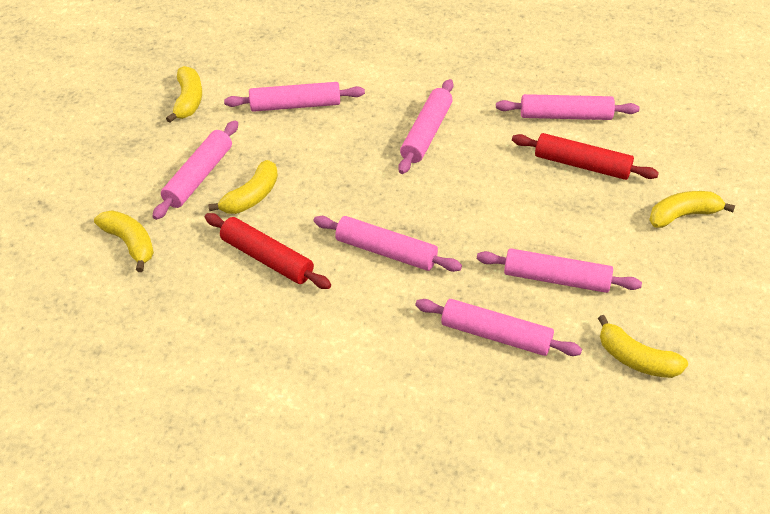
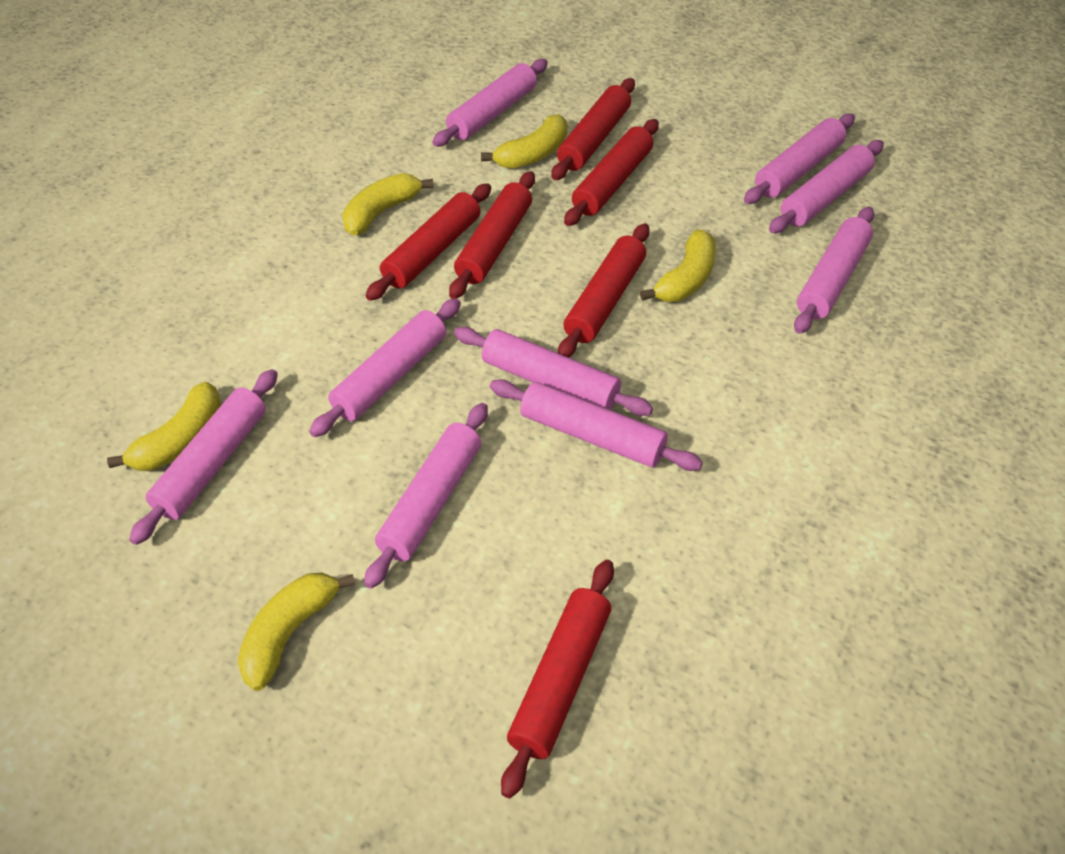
pink rolling pin: 7 -> 9
red rolling pin: 2 -> 6

